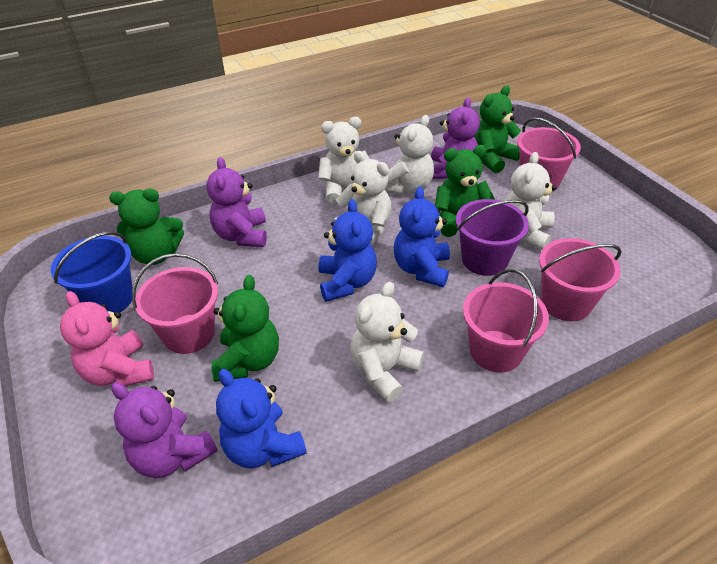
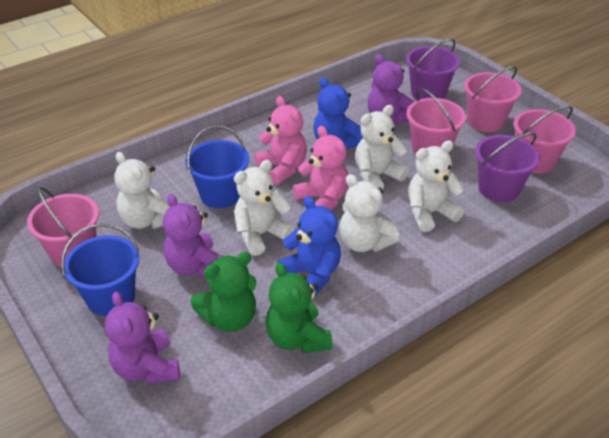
blue bucket: 1 -> 2
blue teddy bear: 3 -> 2
green teddy bear: 4 -> 2
pink teddy bear: 1 -> 2
purple bucket: 1 -> 2

